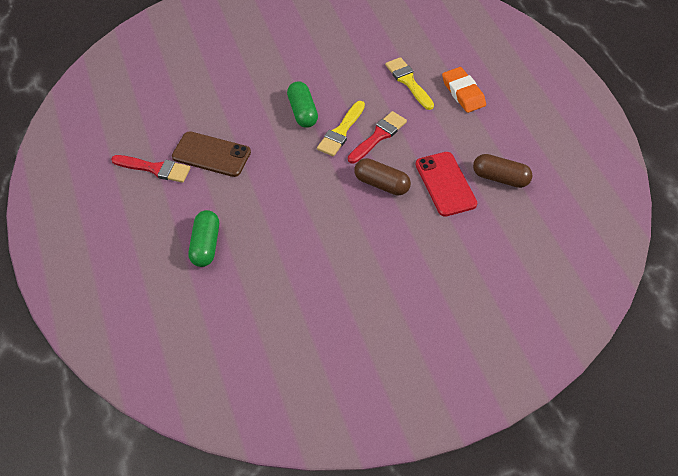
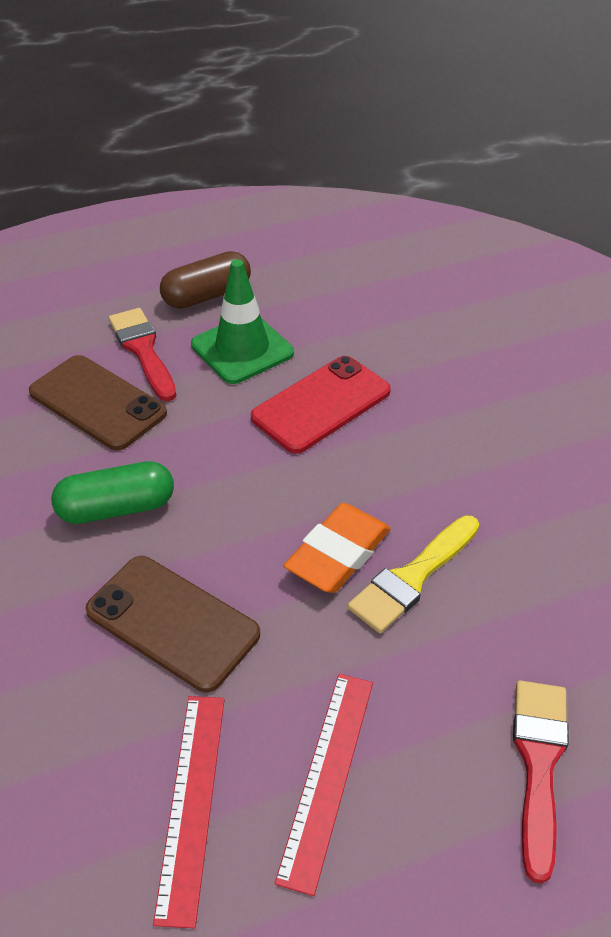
brown capsule: 2 -> 1
brown phone: 1 -> 2
green capsule: 2 -> 1
green traffic cone: 0 -> 1
red ruler: 0 -> 2
yellow brush: 2 -> 1

